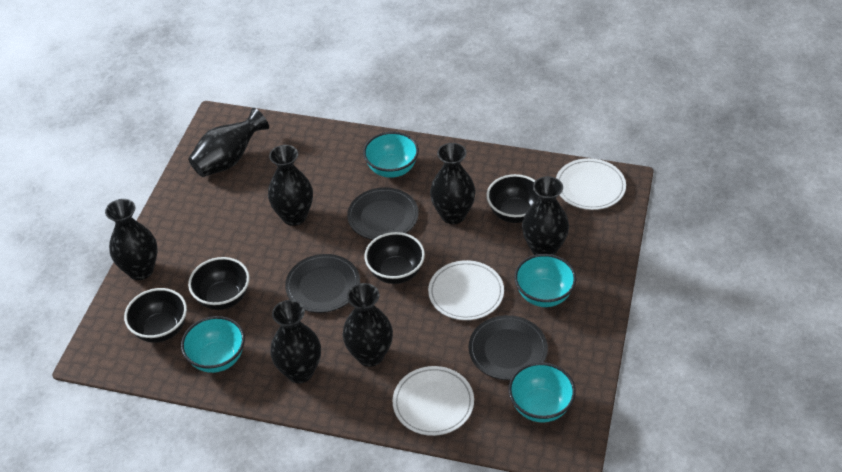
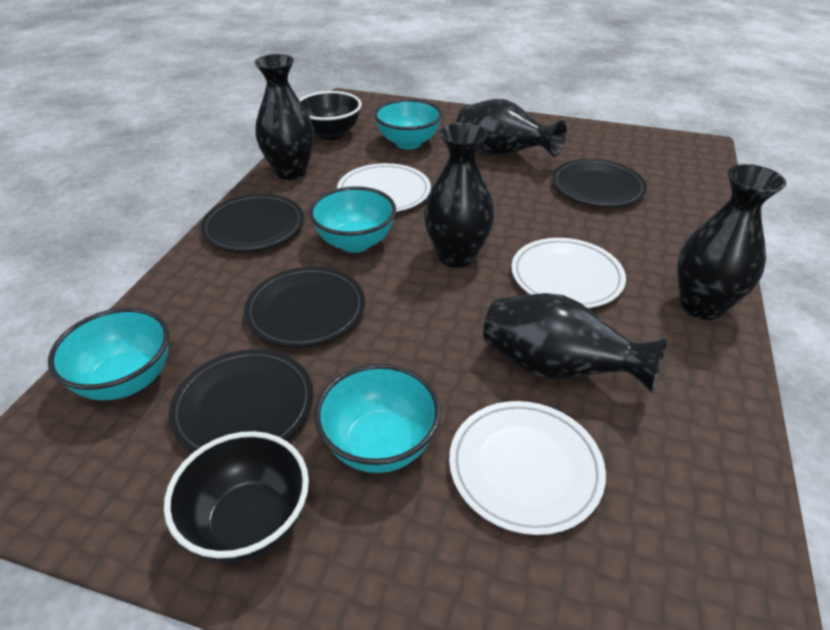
black bowl: 4 -> 2
black plate: 3 -> 4
black vase: 7 -> 5

